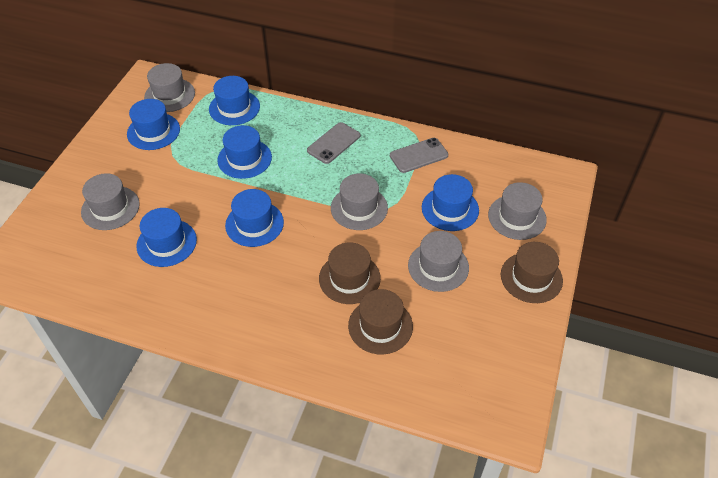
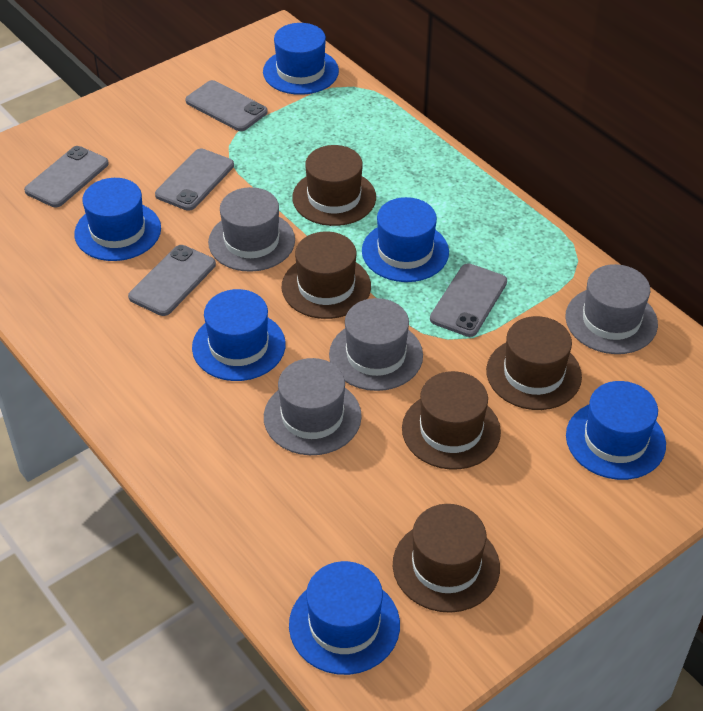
brown hat: 3 -> 5
grey hat: 5 -> 4
grey phone: 2 -> 5

